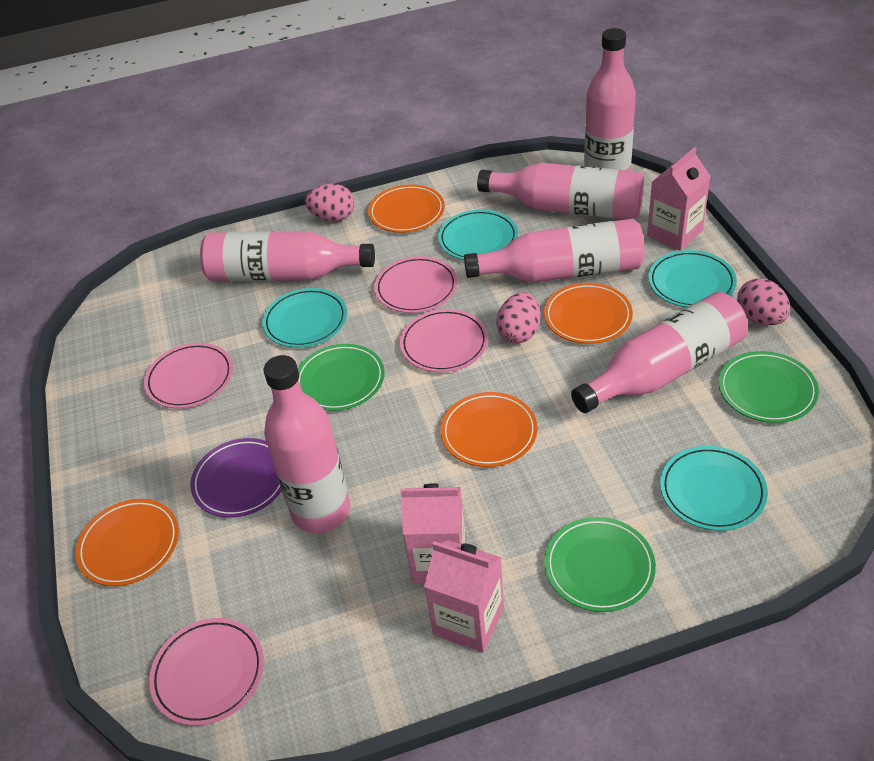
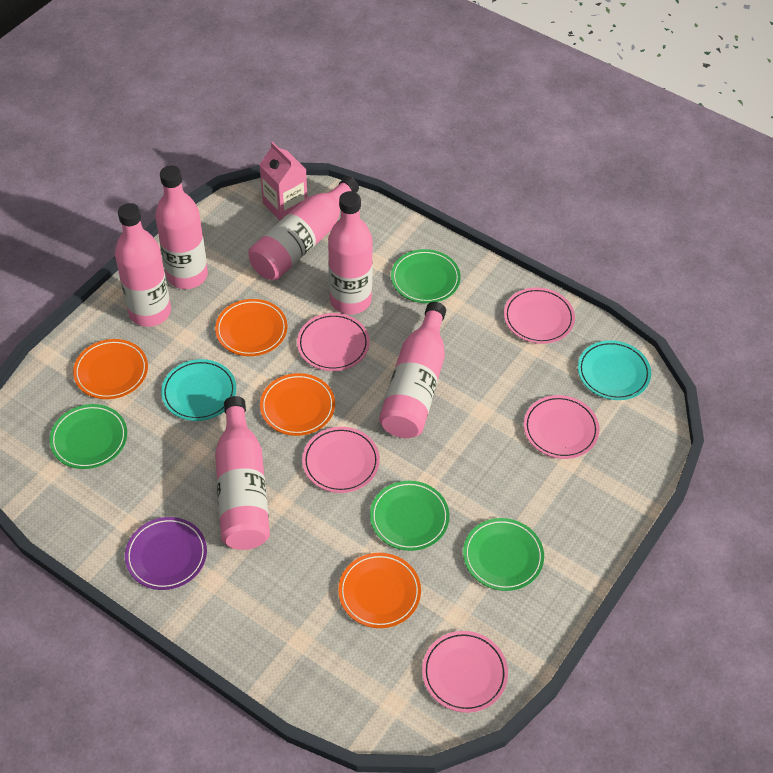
green plate: 3 -> 4
pink carton: 3 -> 1
pink egg: 3 -> 0
pink plate: 4 -> 5
turquoise plate: 4 -> 2

